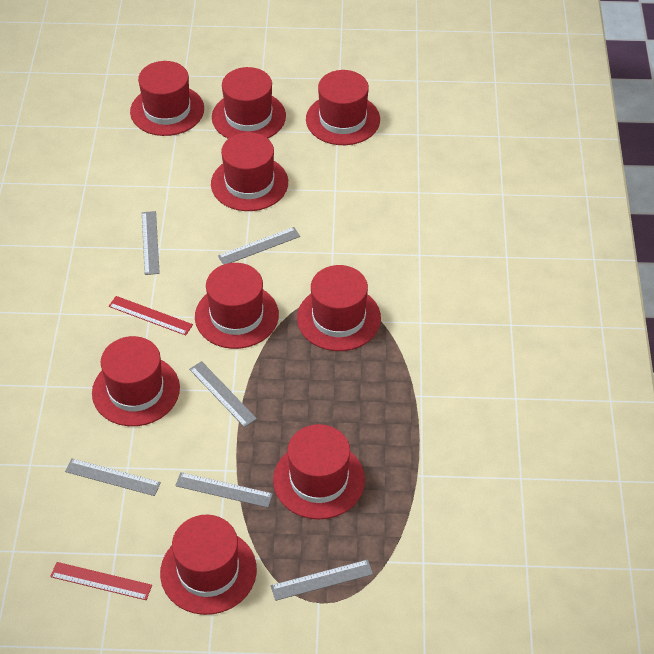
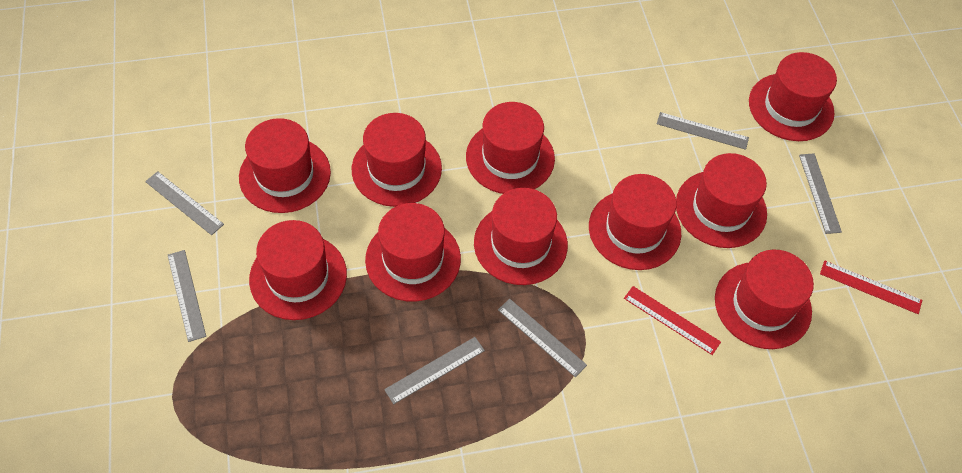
red hat: 9 -> 10

